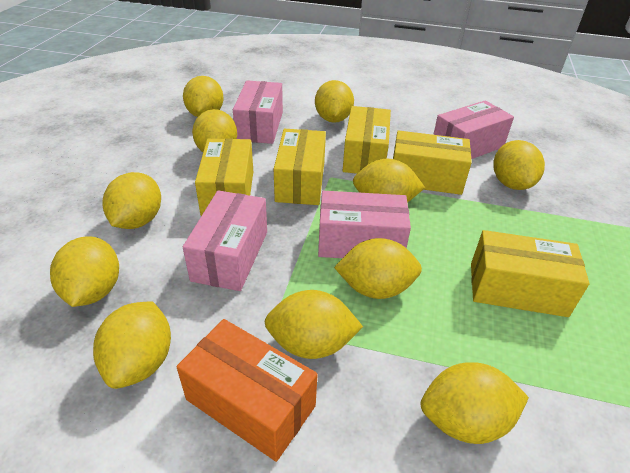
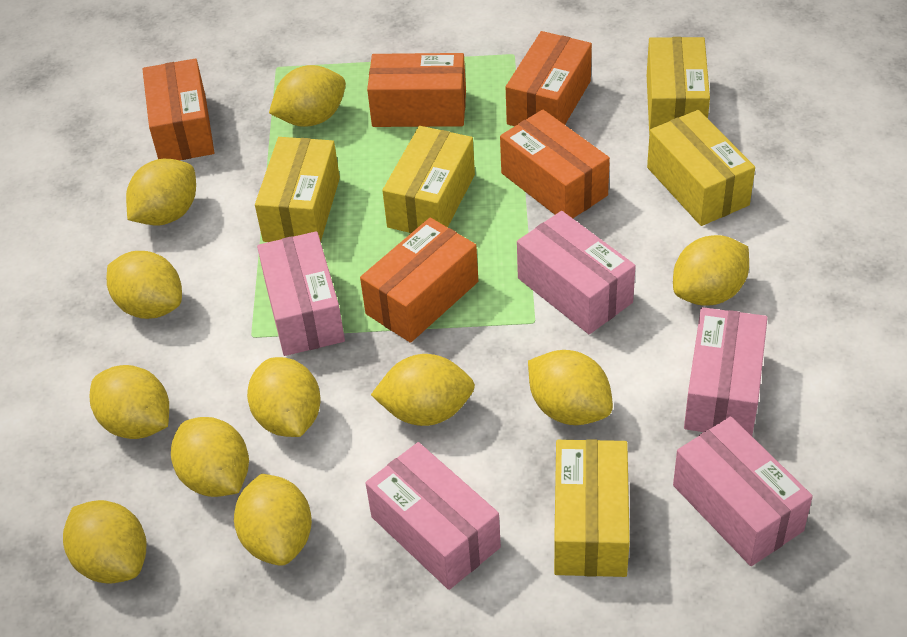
orange box: 1 -> 5
pink box: 4 -> 5

